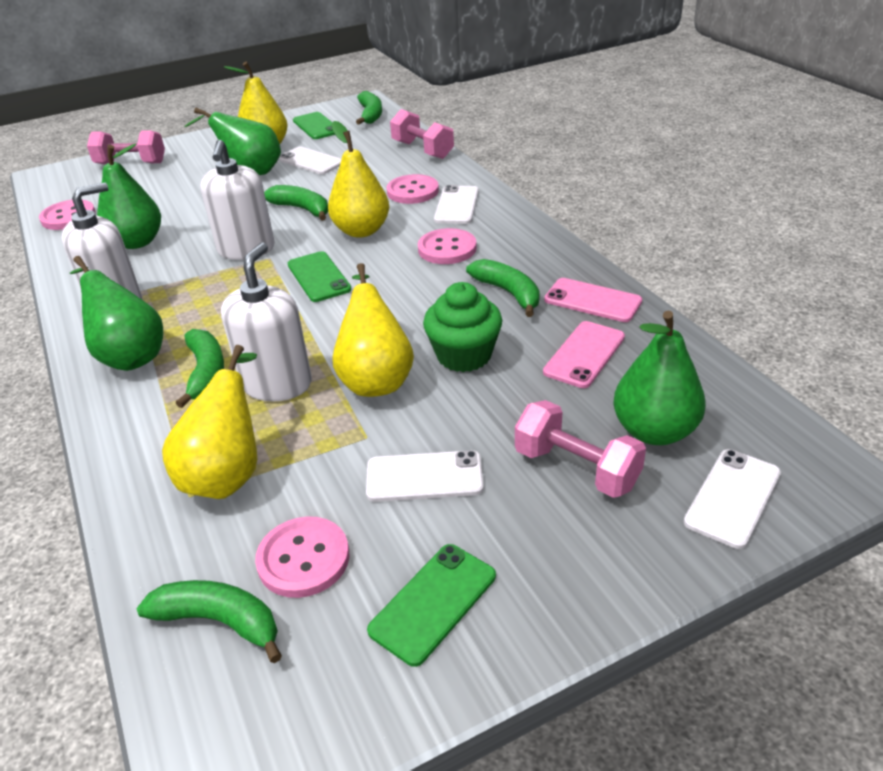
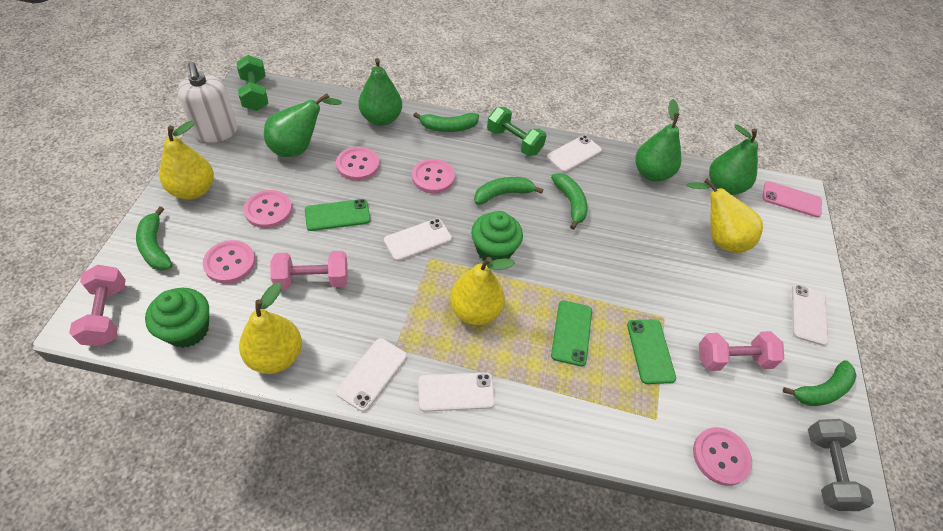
green cupcake: 1 -> 2
green dumbbell: 0 -> 2
grey dumbbell: 0 -> 1
pink button: 4 -> 5
pink phone: 2 -> 1
white phone: 4 -> 5
white soap dispenser: 3 -> 1

